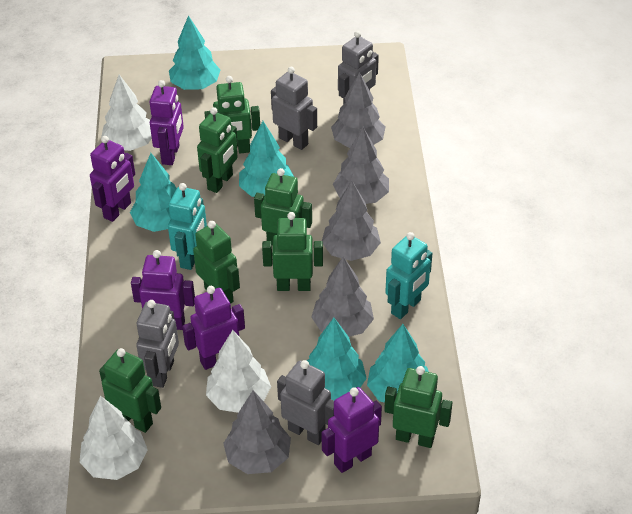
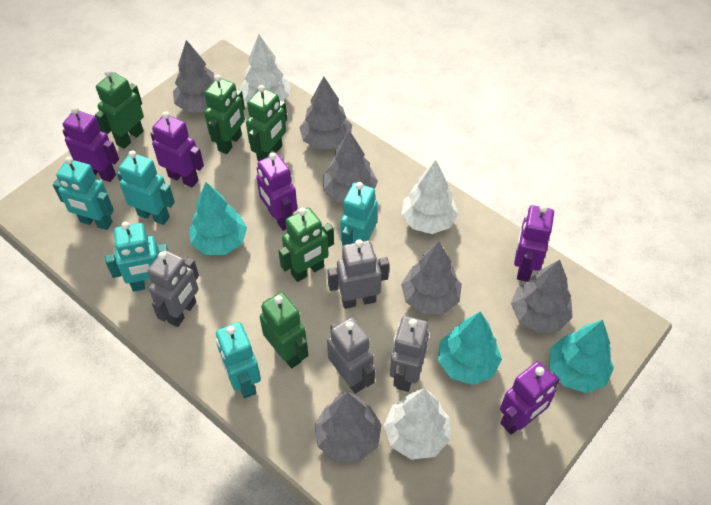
green robot: 7 -> 5
grey tree: 5 -> 6
turquoise robot: 2 -> 5
turquoise tree: 5 -> 3

